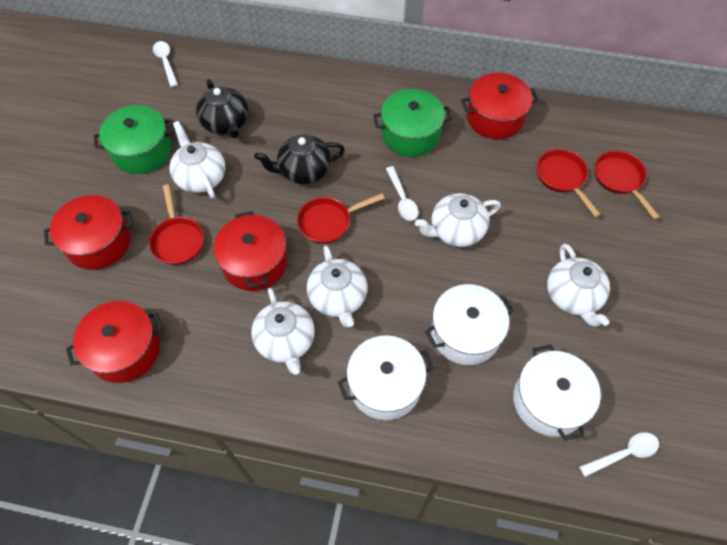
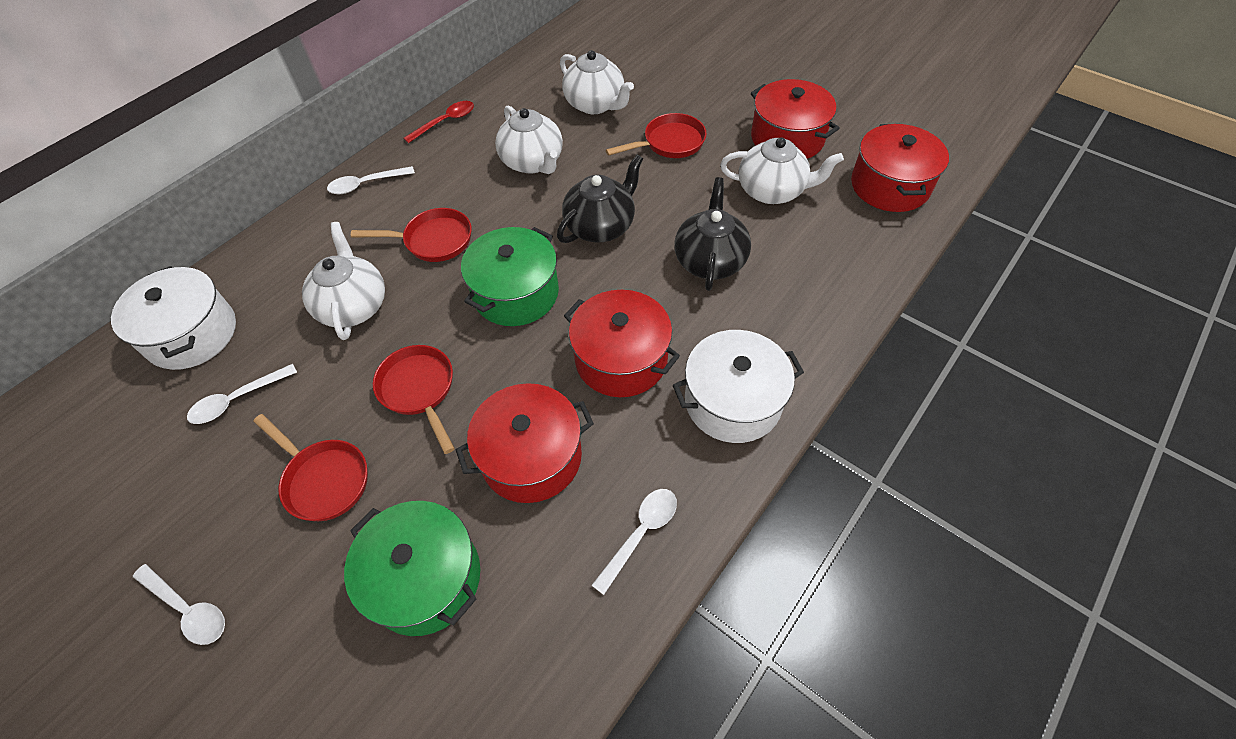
red spoon: 0 -> 1
white pot: 3 -> 2
white spoon: 3 -> 4
white teapot: 5 -> 4

